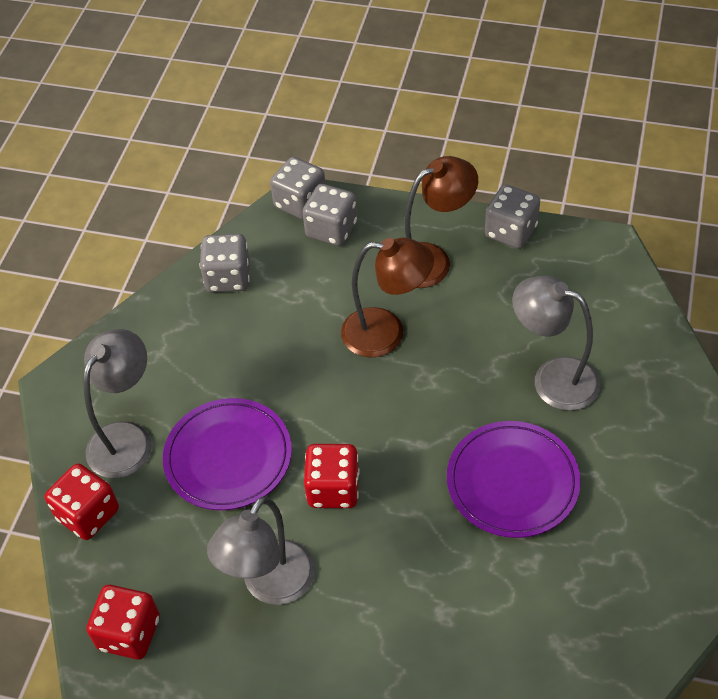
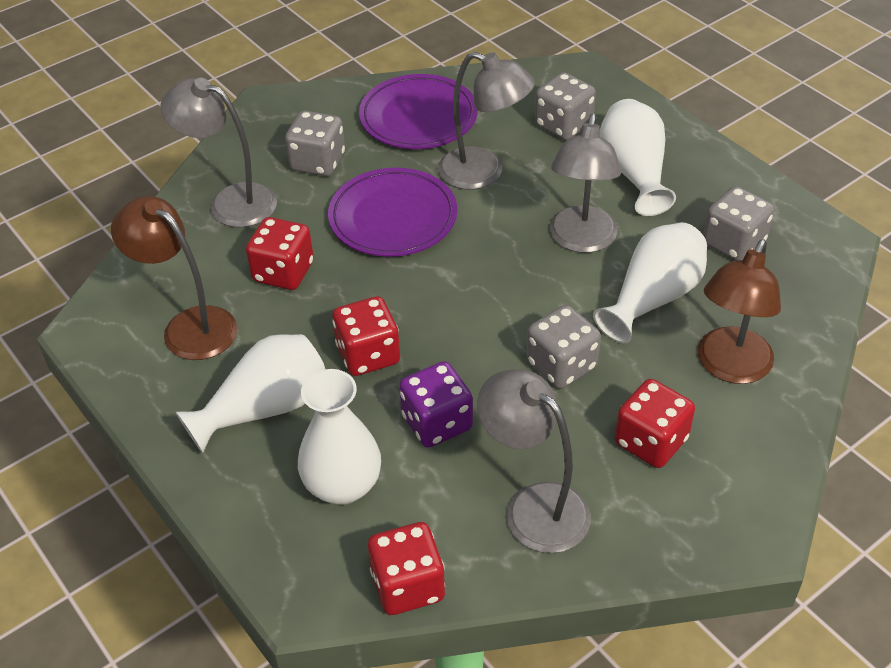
grey lamp: 3 -> 4
purple dice: 0 -> 1
red dice: 3 -> 4
white vase: 0 -> 4

